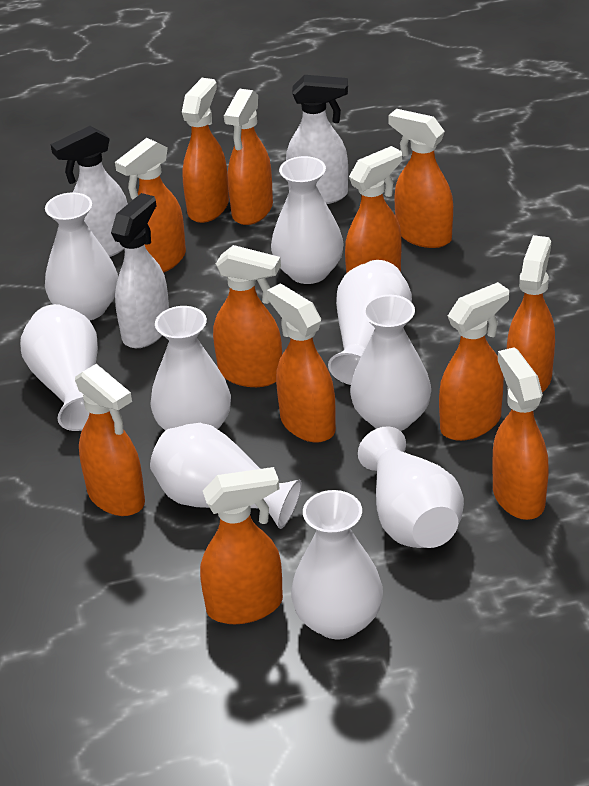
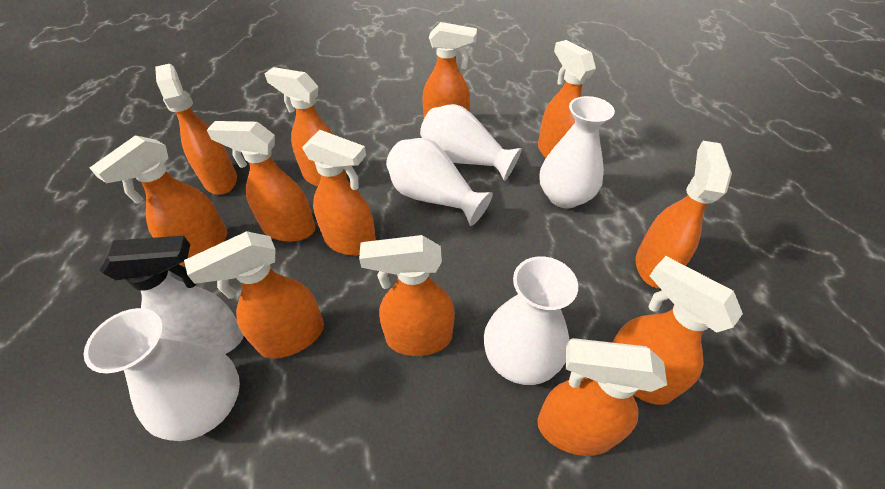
white spray bottle: 3 -> 1
white vase: 9 -> 5

